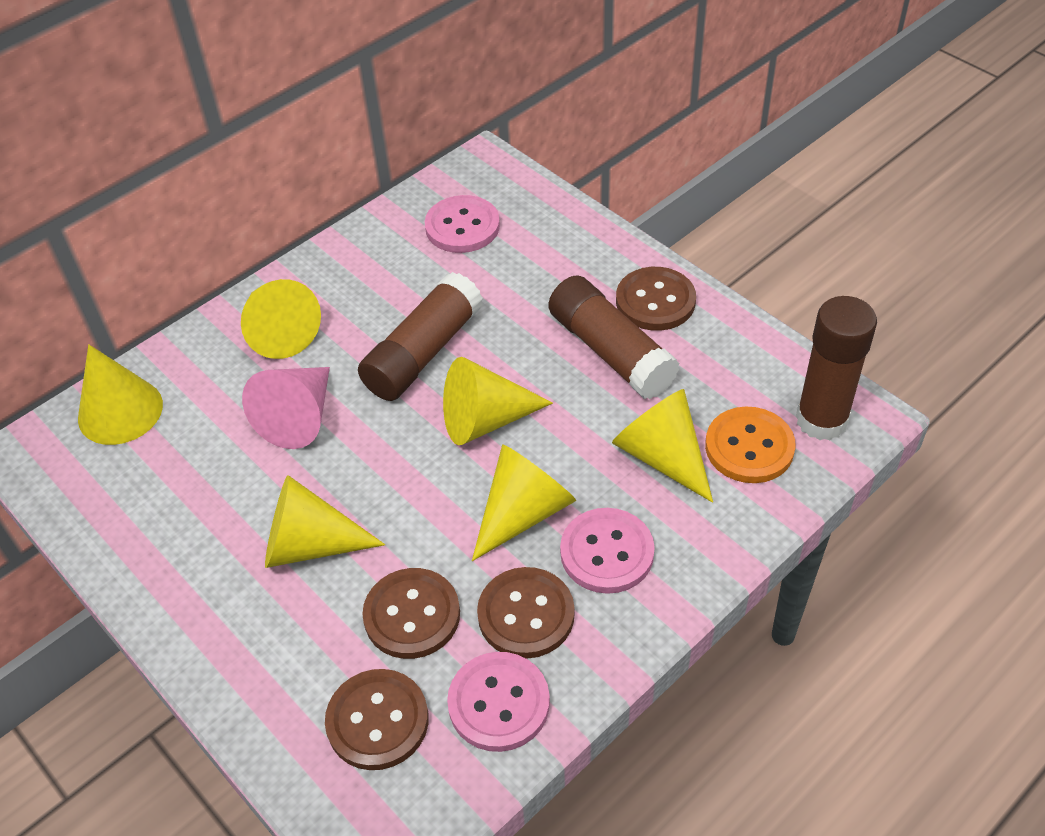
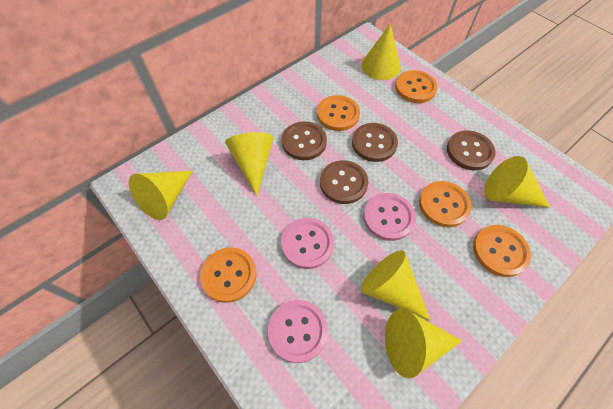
brown glue stick: 3 -> 0
orange button: 1 -> 5
pink cone: 1 -> 0

